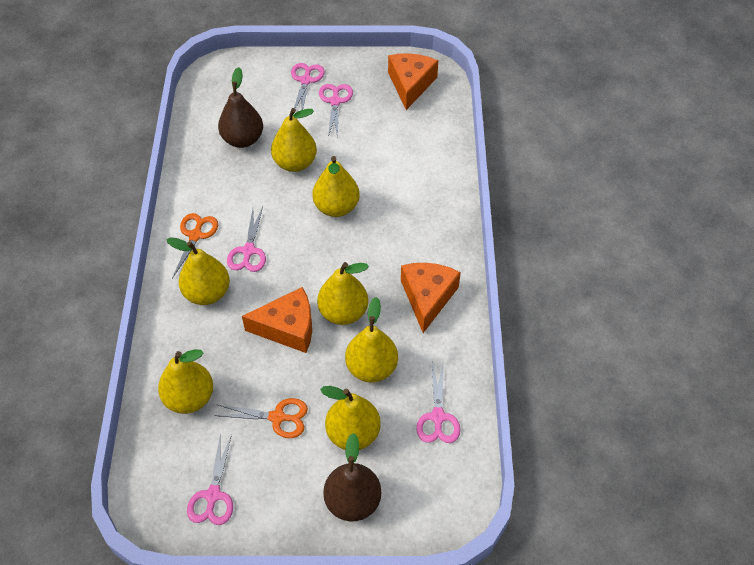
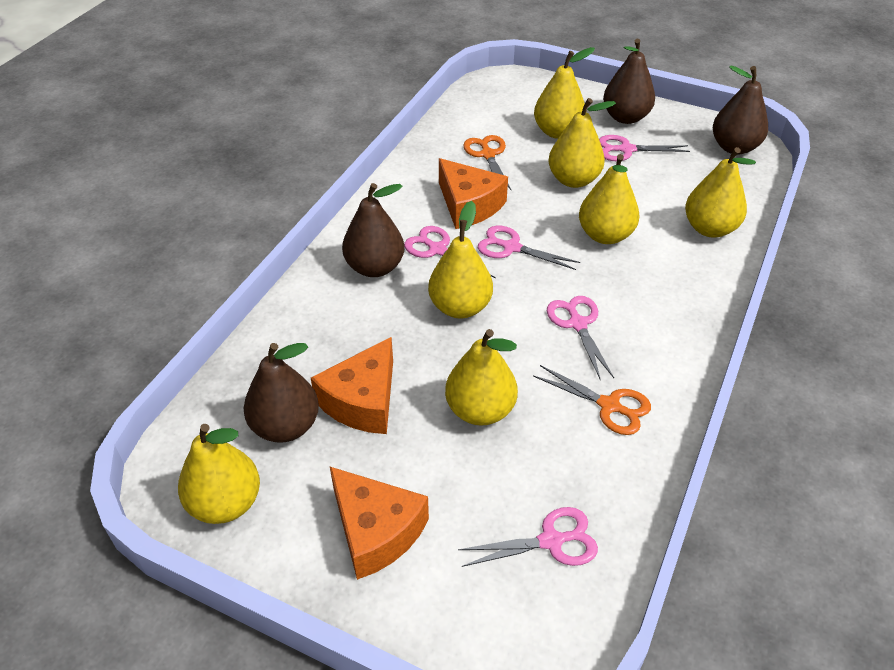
brown pear: 2 -> 4

